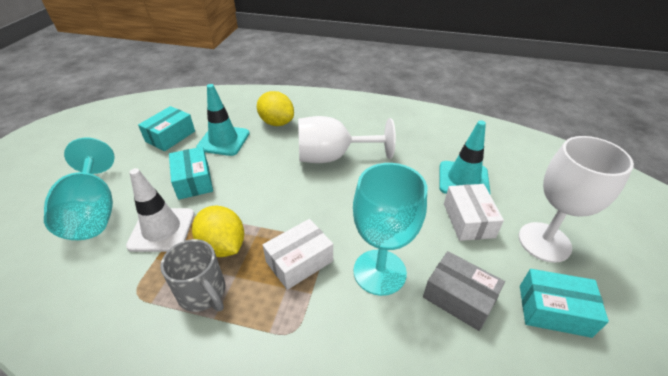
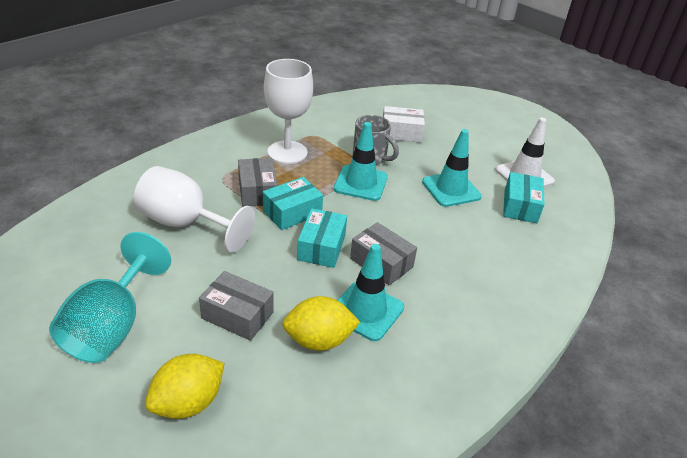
grey box: 1 -> 3
turquoise goblet: 2 -> 1
turquoise traffic cone: 2 -> 3
white box: 2 -> 1

